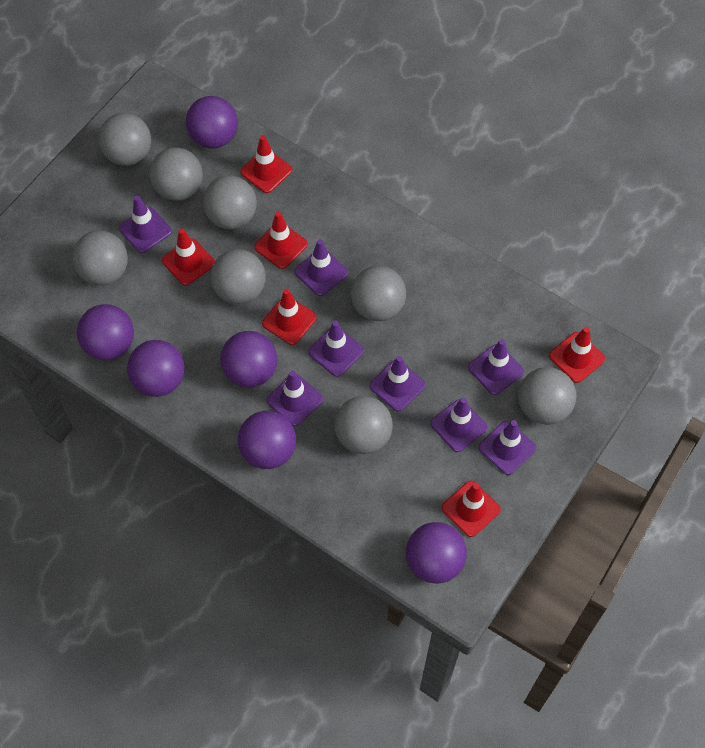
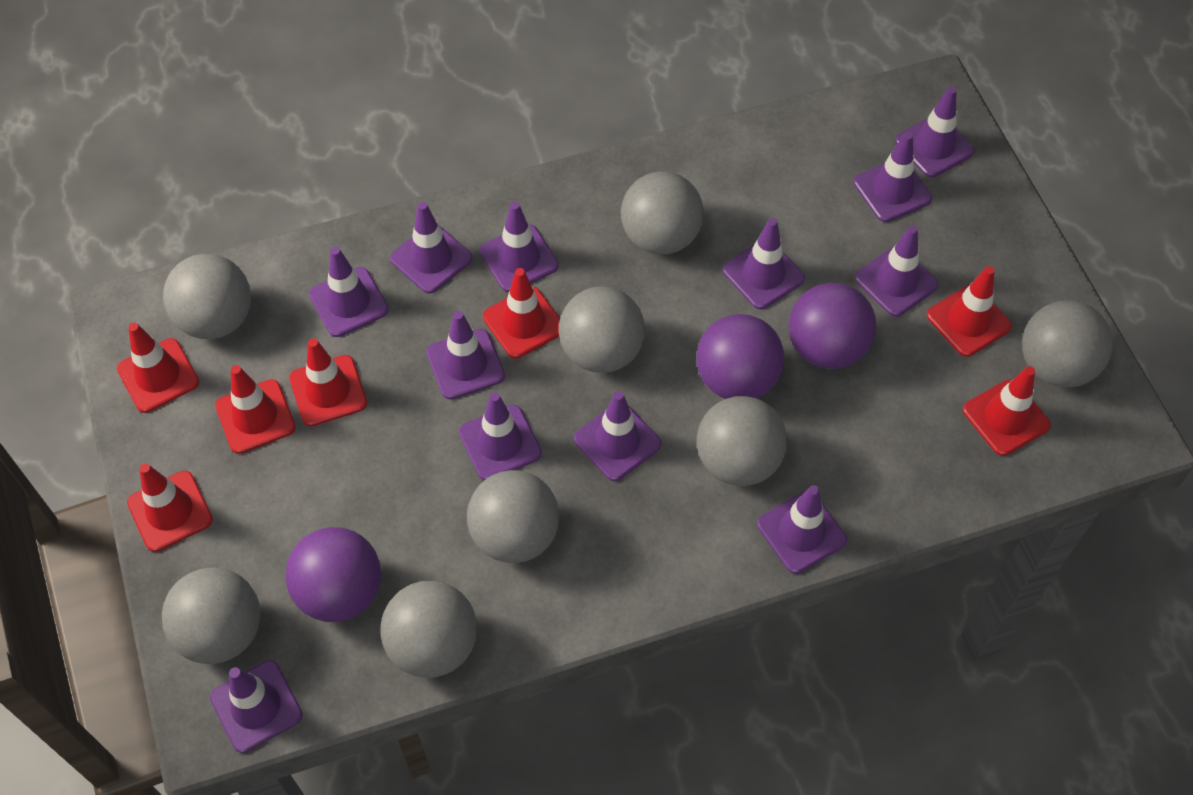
purple ball: 6 -> 3
purple traffic cone: 8 -> 12
red traffic cone: 6 -> 7

